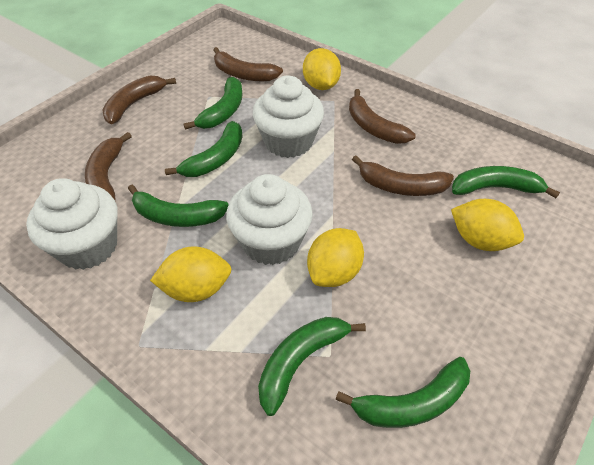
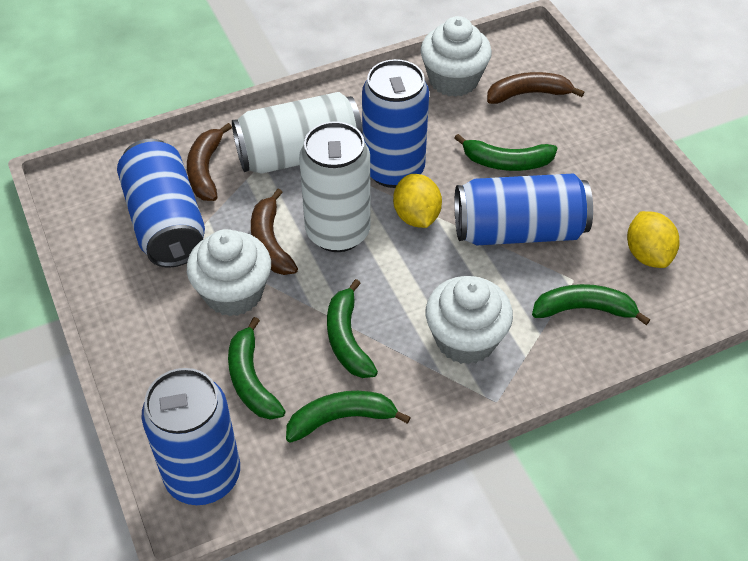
blue can: 0 -> 4
brown banana: 5 -> 3
green banana: 6 -> 5
white can: 0 -> 2
yellow lemon: 4 -> 2

